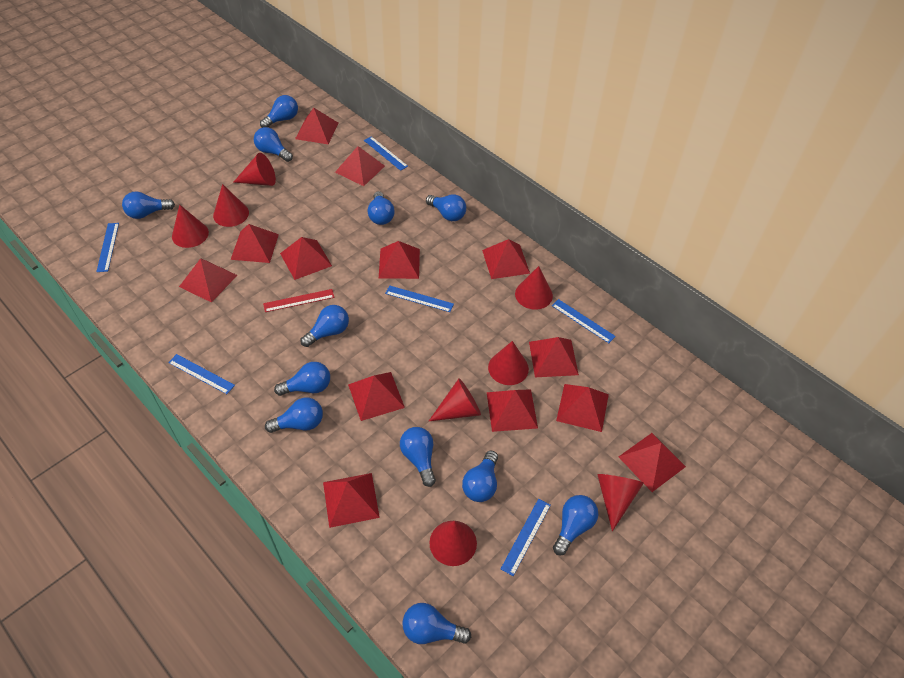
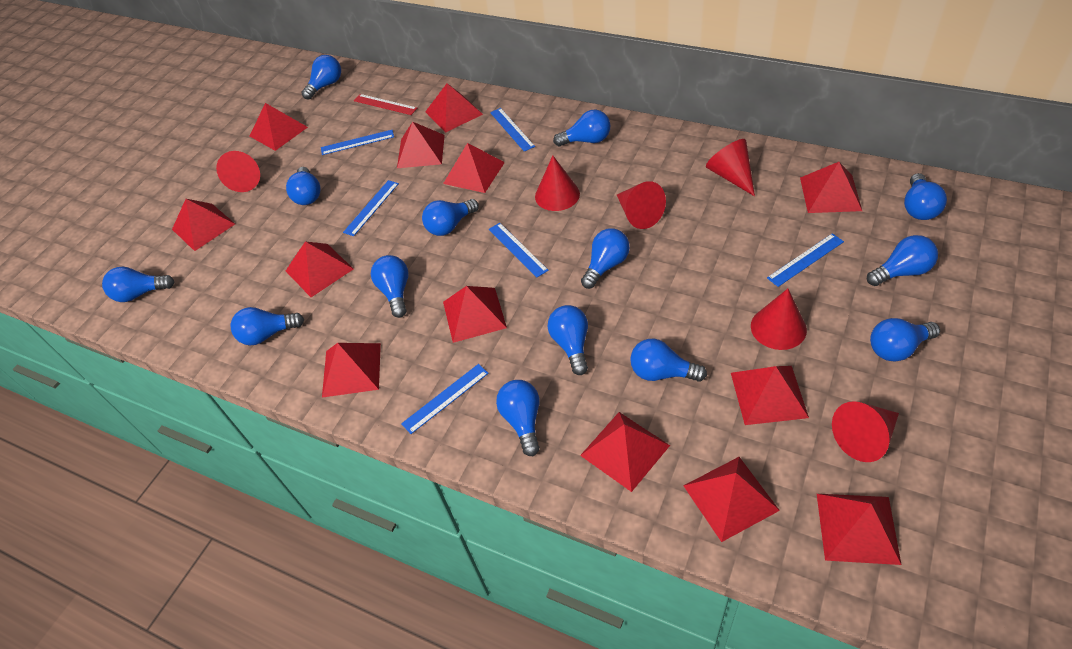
blue light bulb: 12 -> 14
red cone: 8 -> 6

